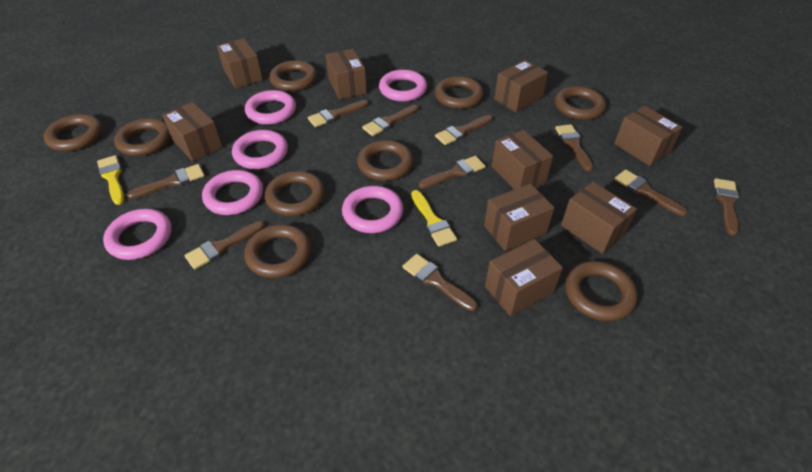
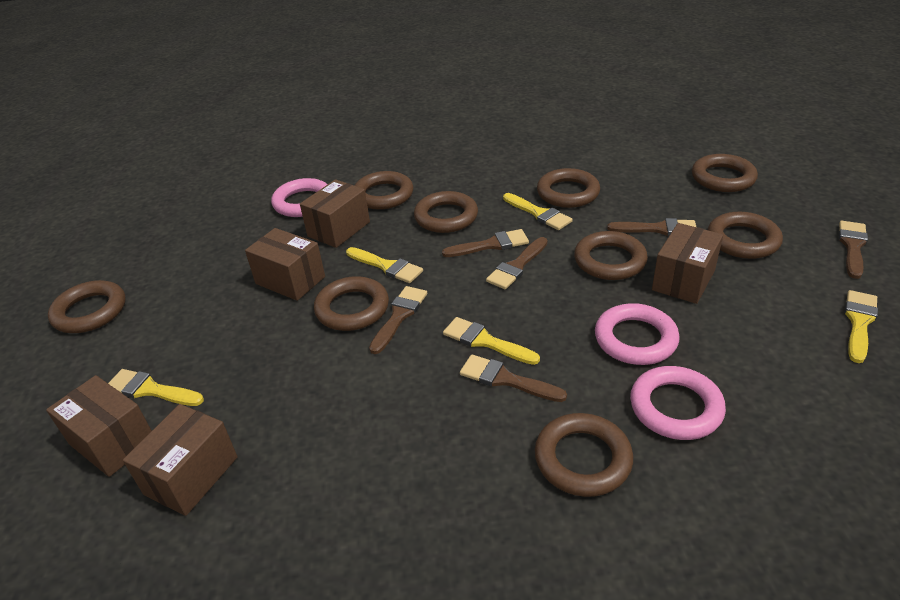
brown box: 9 -> 5
brown brush: 10 -> 6
pink ring: 6 -> 3
yellow brush: 2 -> 5

